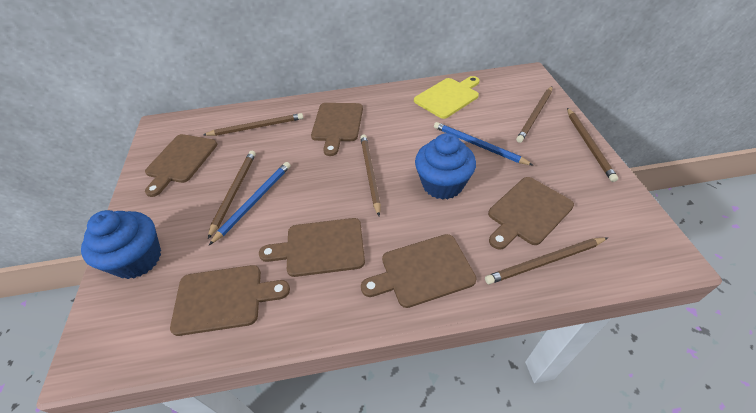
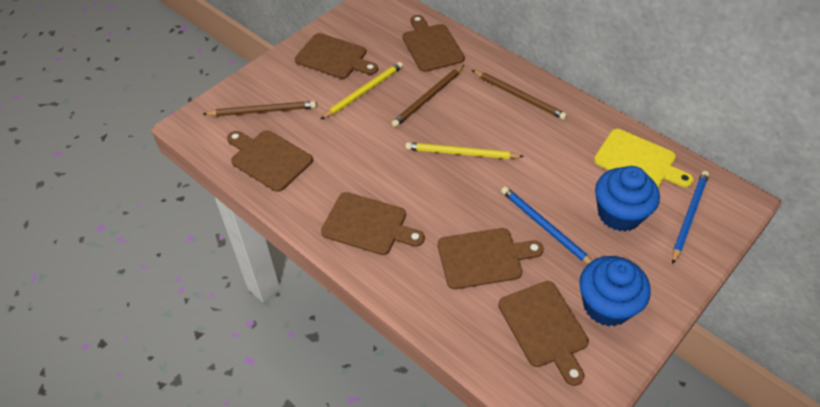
brown pencil: 6 -> 3
yellow pencil: 0 -> 2

